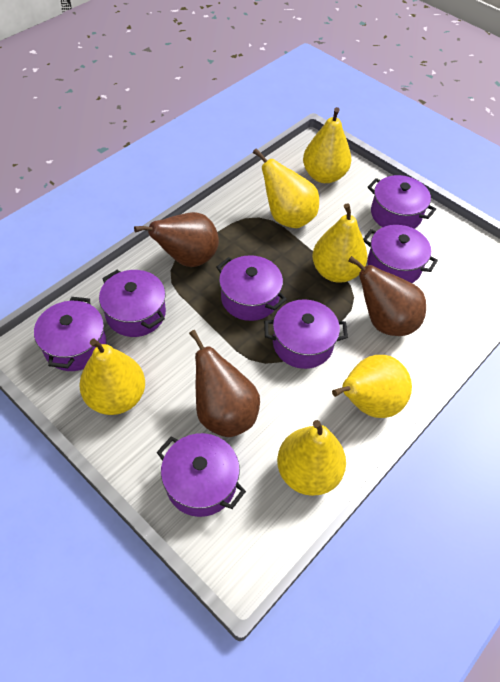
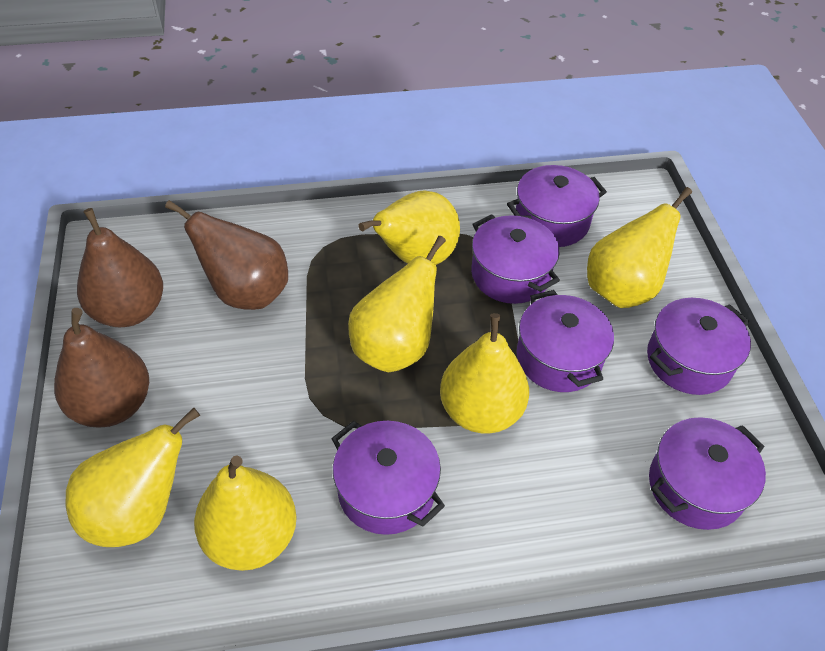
purple pot: 7 -> 6

